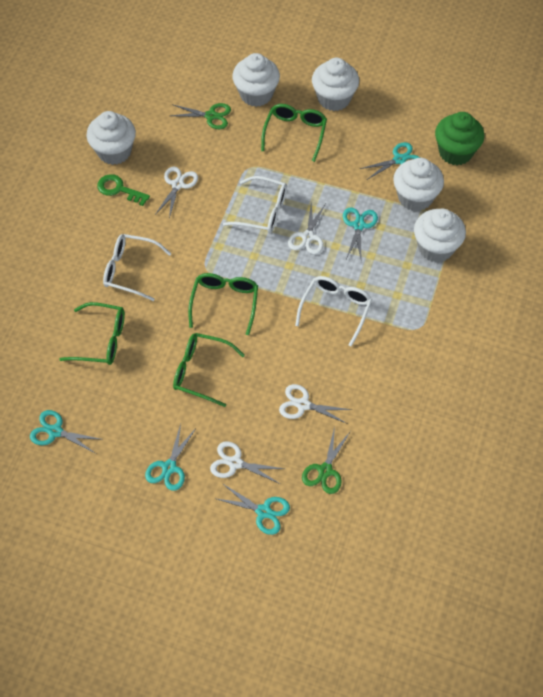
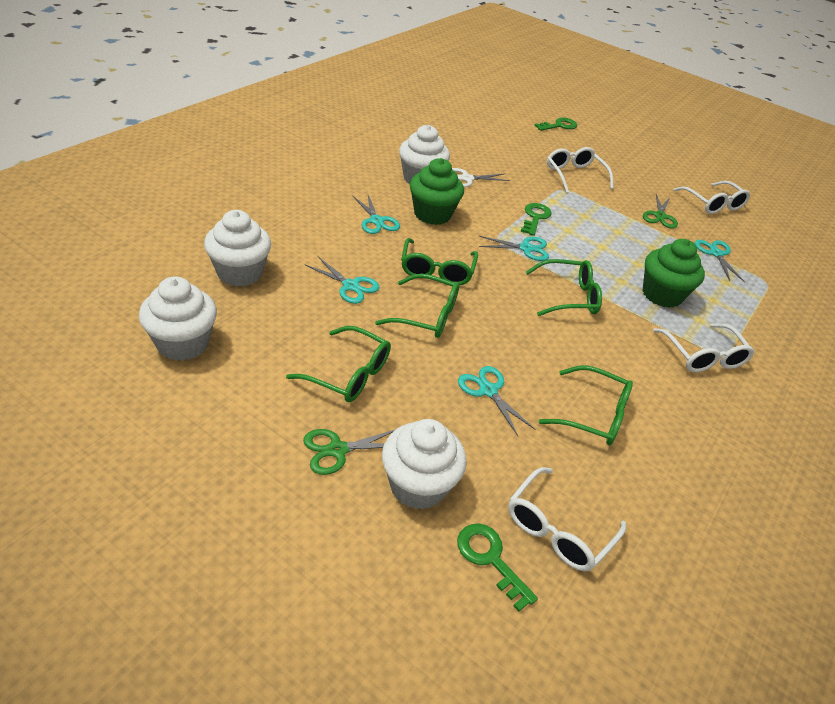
green cupcake: 1 -> 2
green glasses: 4 -> 5
green key: 1 -> 3
white cupcake: 5 -> 4
white glasses: 3 -> 4
white scissors: 4 -> 1

